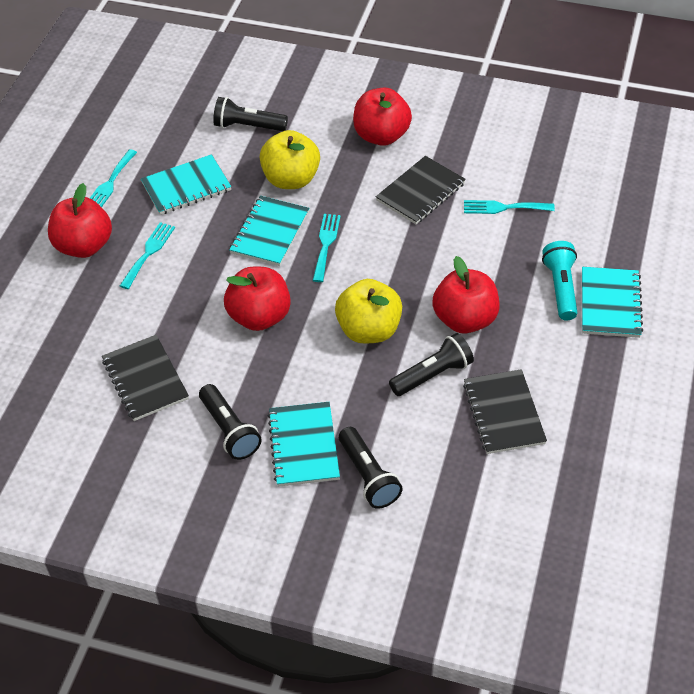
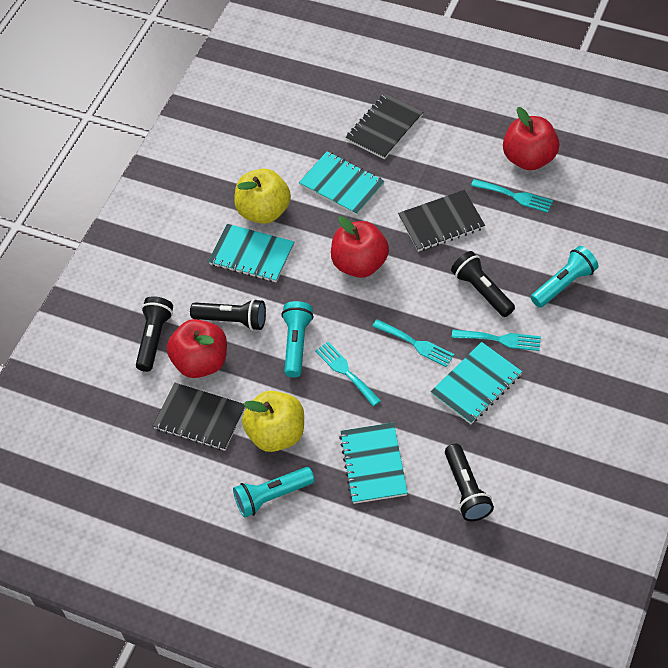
red apple: 4 -> 3
turquoise flashlight: 1 -> 3

